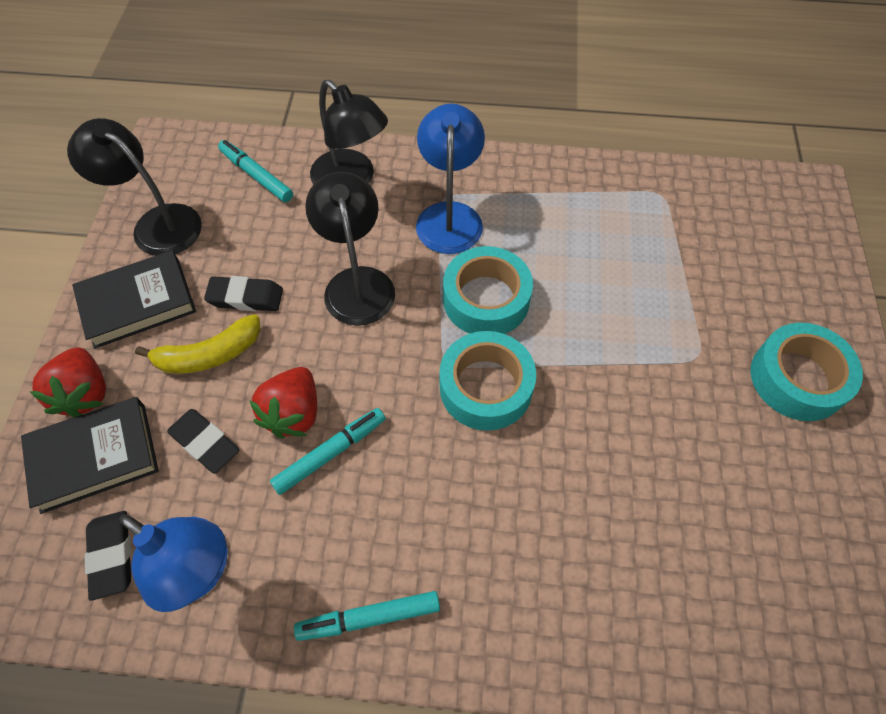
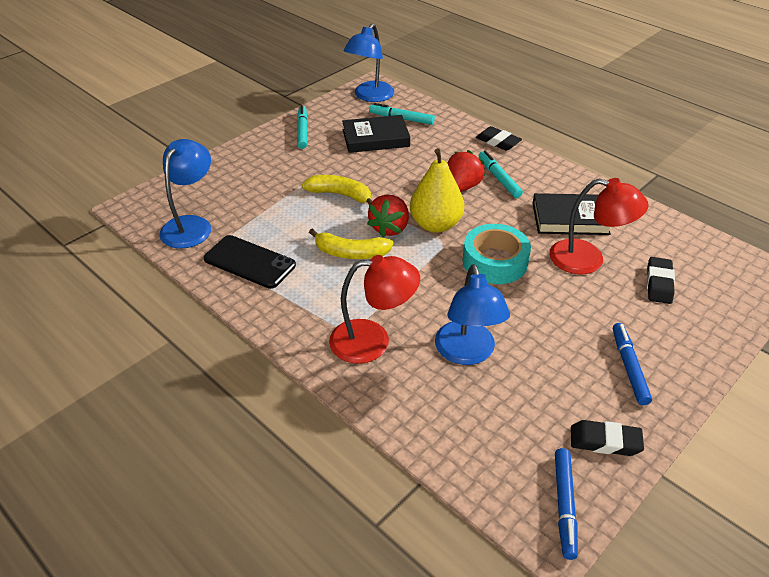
black lamp: 3 -> 0
black phone: 0 -> 1
blue lamp: 2 -> 3
blue marker: 0 -> 2
red lamp: 0 -> 2
turquoise tape: 3 -> 1
yellow banana: 1 -> 2
yellow pear: 0 -> 1

